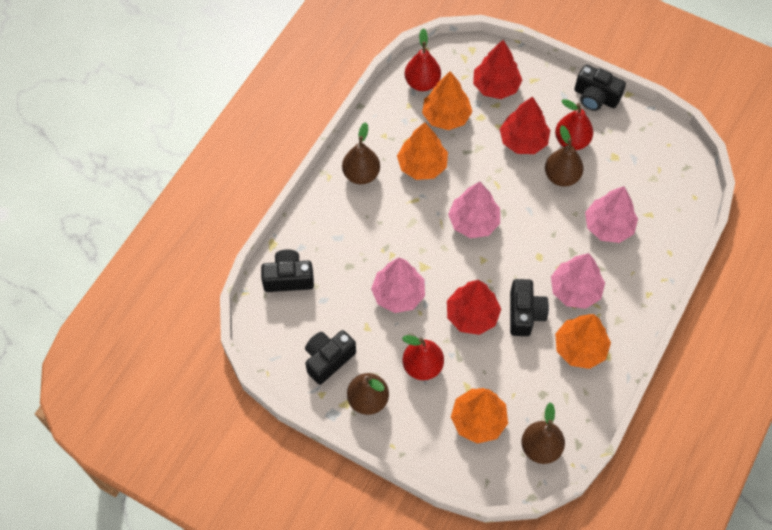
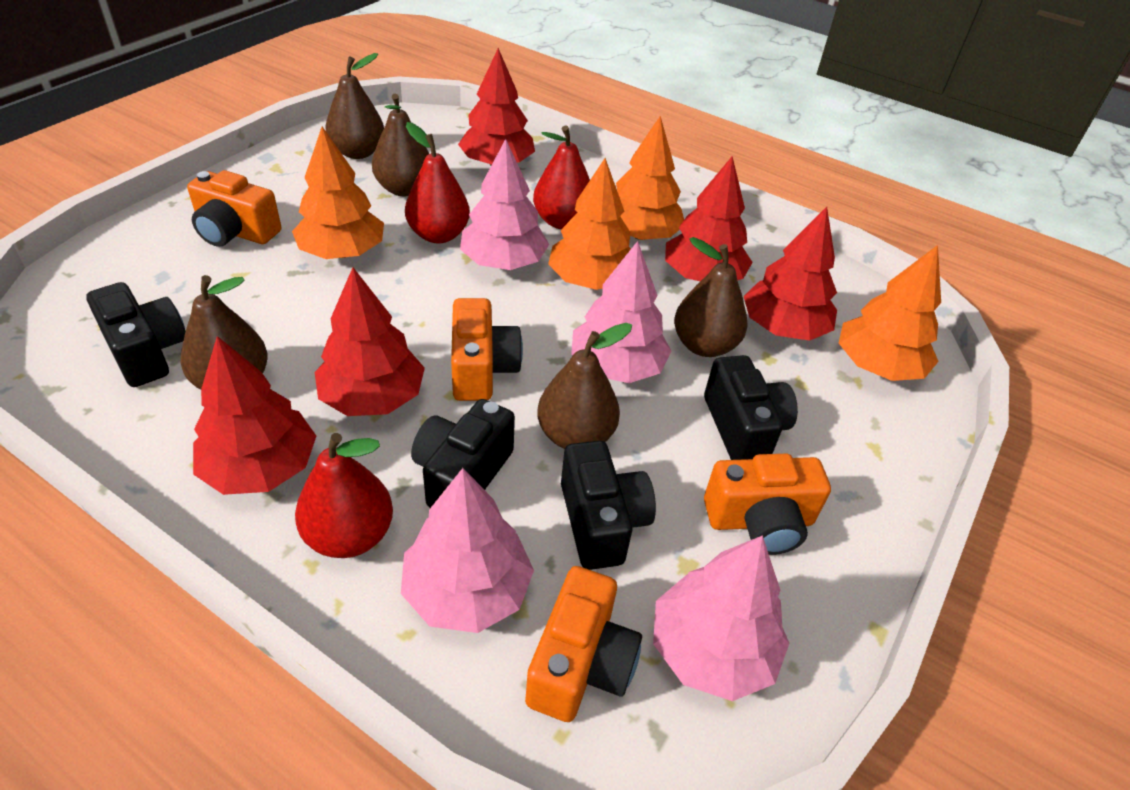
brown pear: 4 -> 5
orange camera: 0 -> 4
red tree: 3 -> 5

